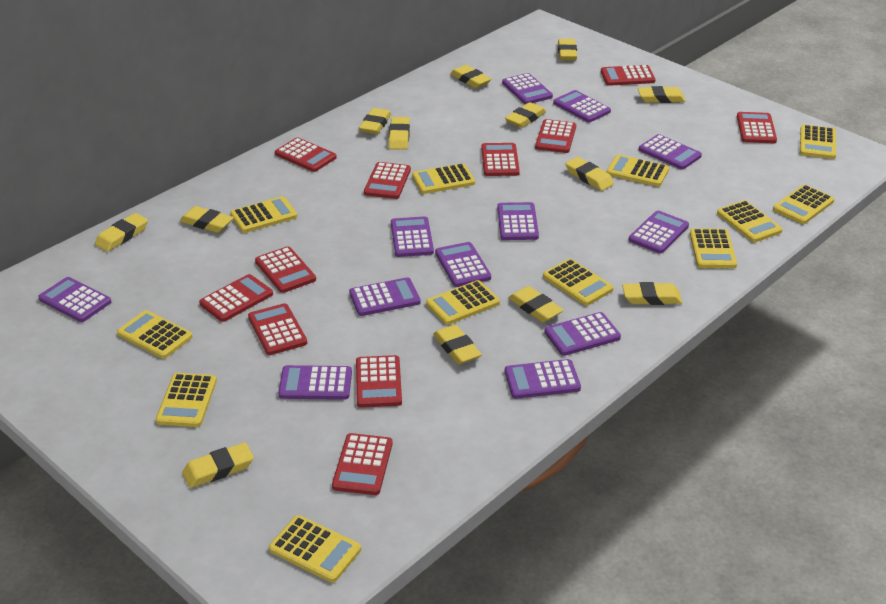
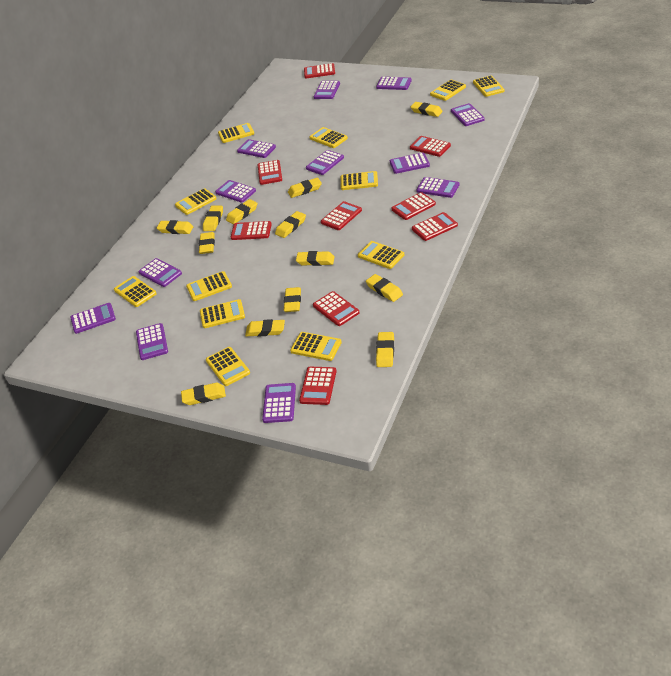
red calculator: 11 -> 9

